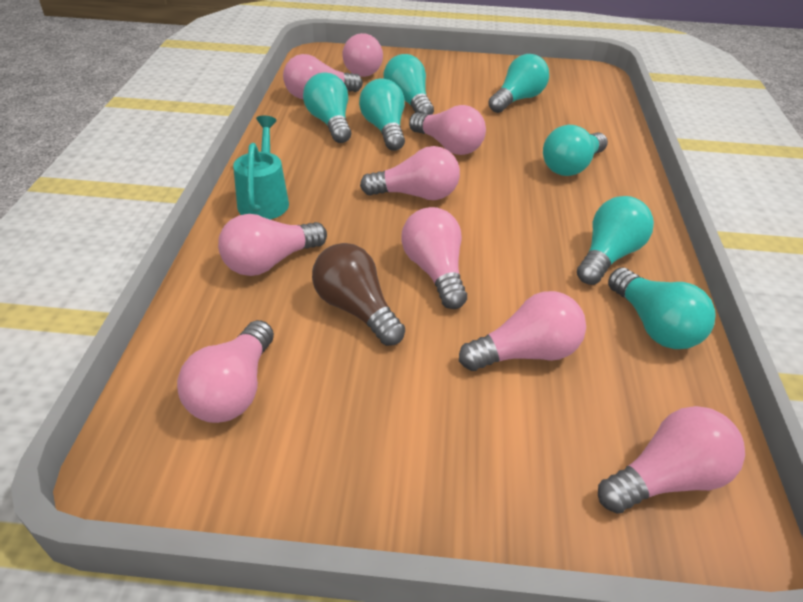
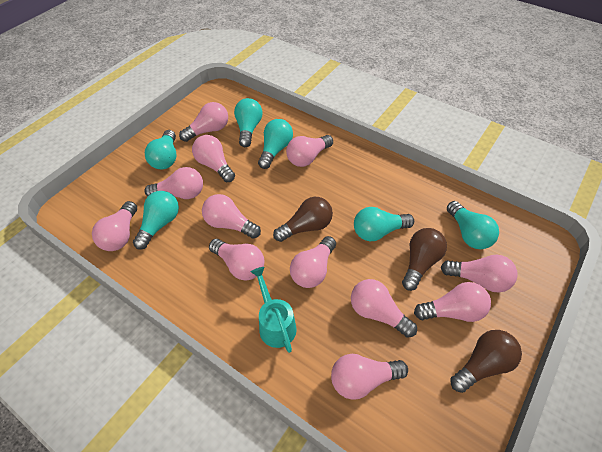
brown light bulb: 1 -> 3
pink light bulb: 9 -> 12
turquoise light bulb: 7 -> 6

